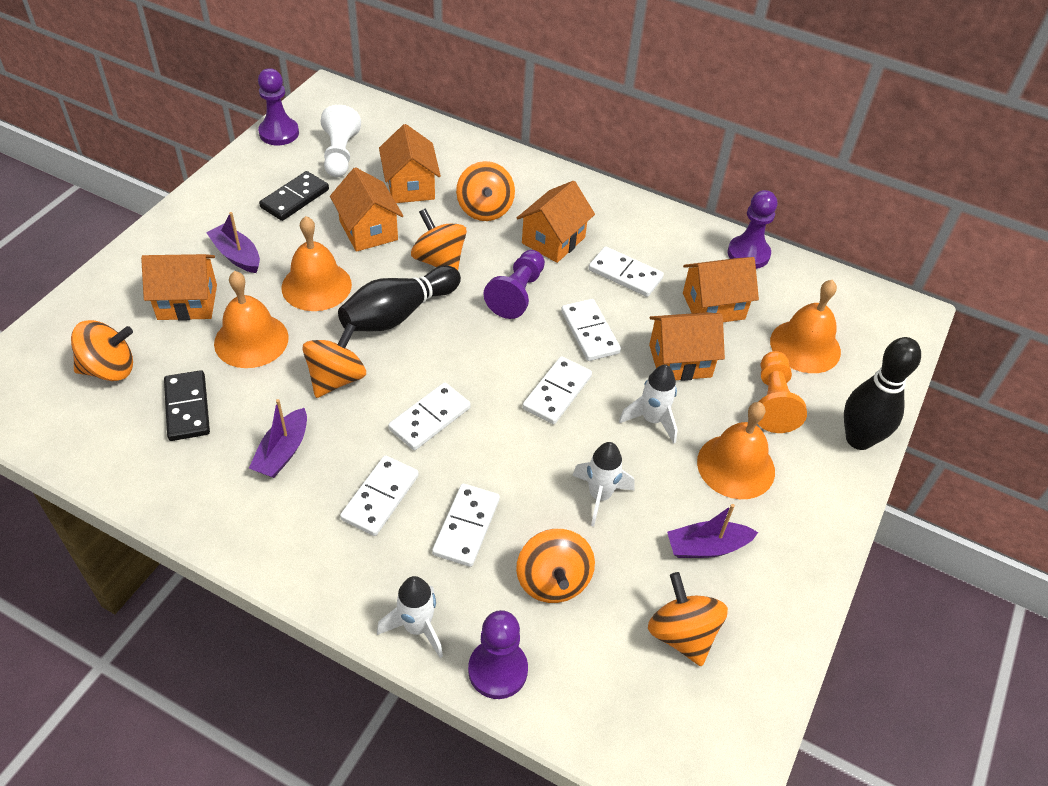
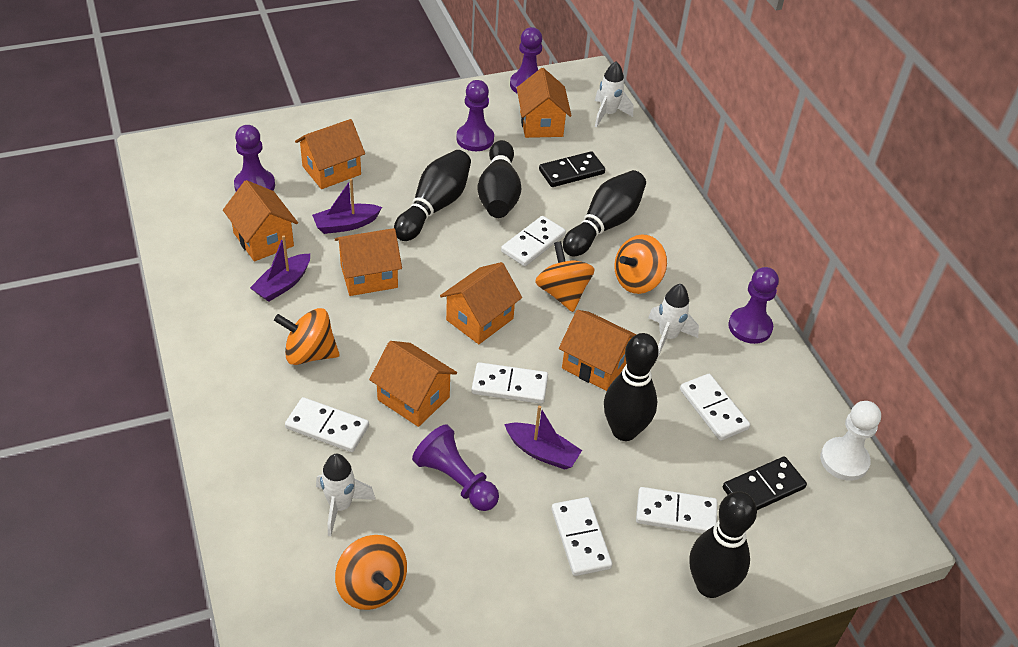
black bowling pin: 2 -> 5
orange bell: 4 -> 0
orange house: 6 -> 7
orange pawn: 1 -> 0
orange spinning top: 6 -> 4
purple pawn: 4 -> 5

